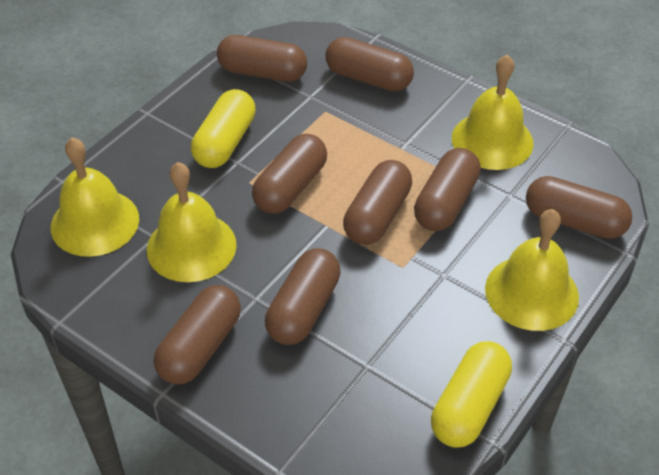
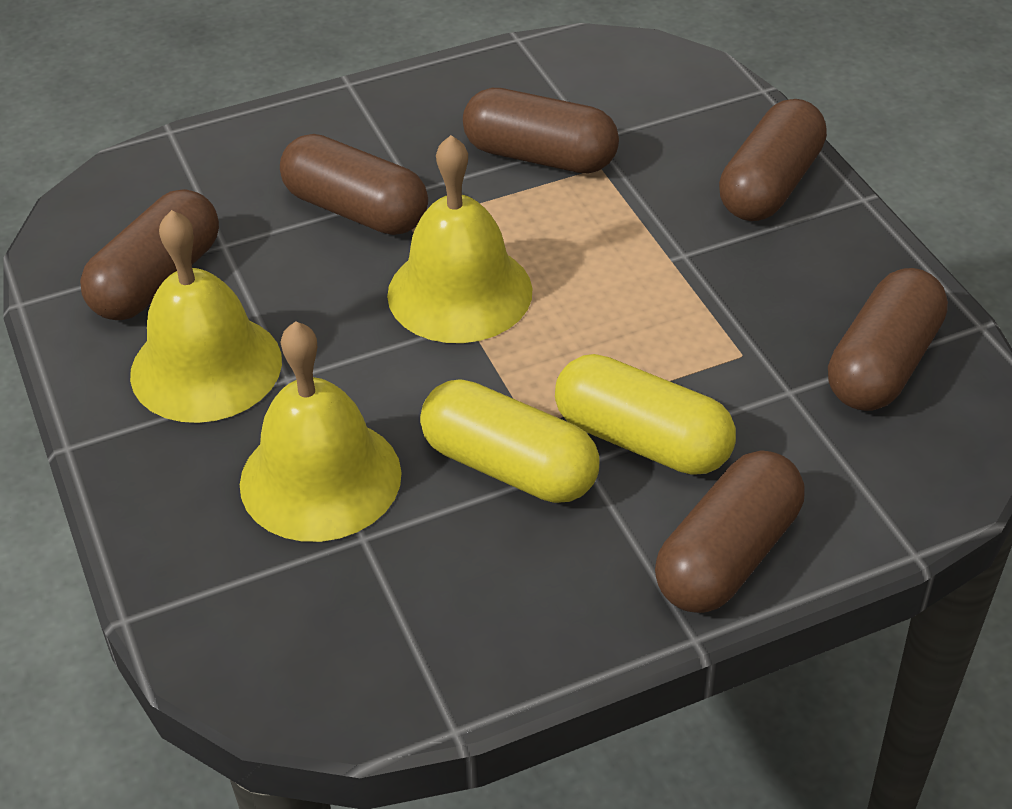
brown capsule: 8 -> 6
yellow bell: 4 -> 3

